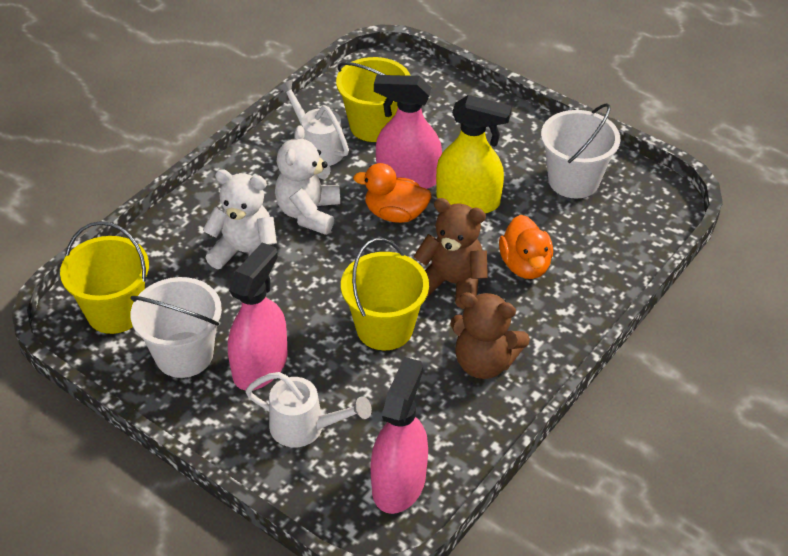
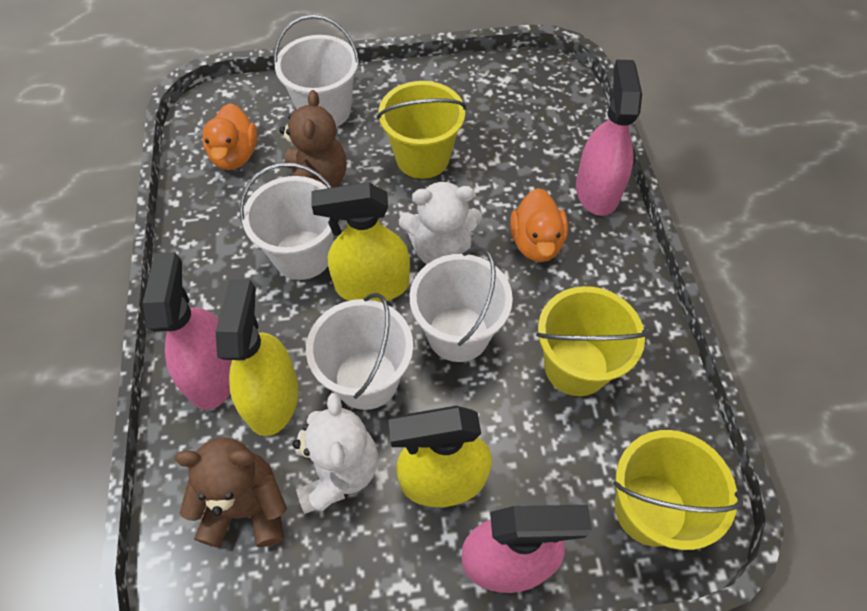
white bucket: 2 -> 4
white watering can: 2 -> 0
yellow spray bottle: 1 -> 3

